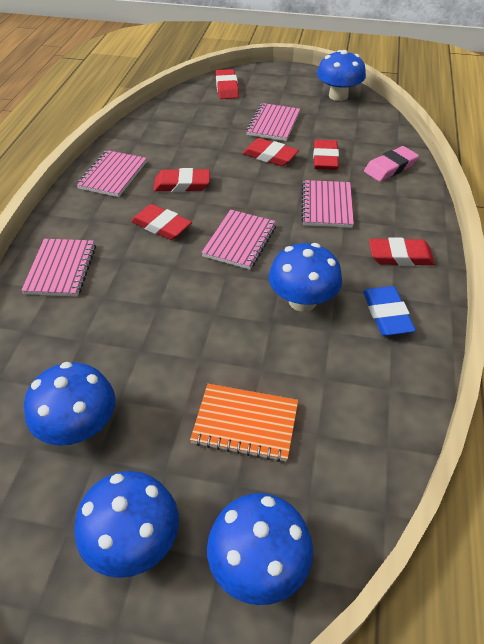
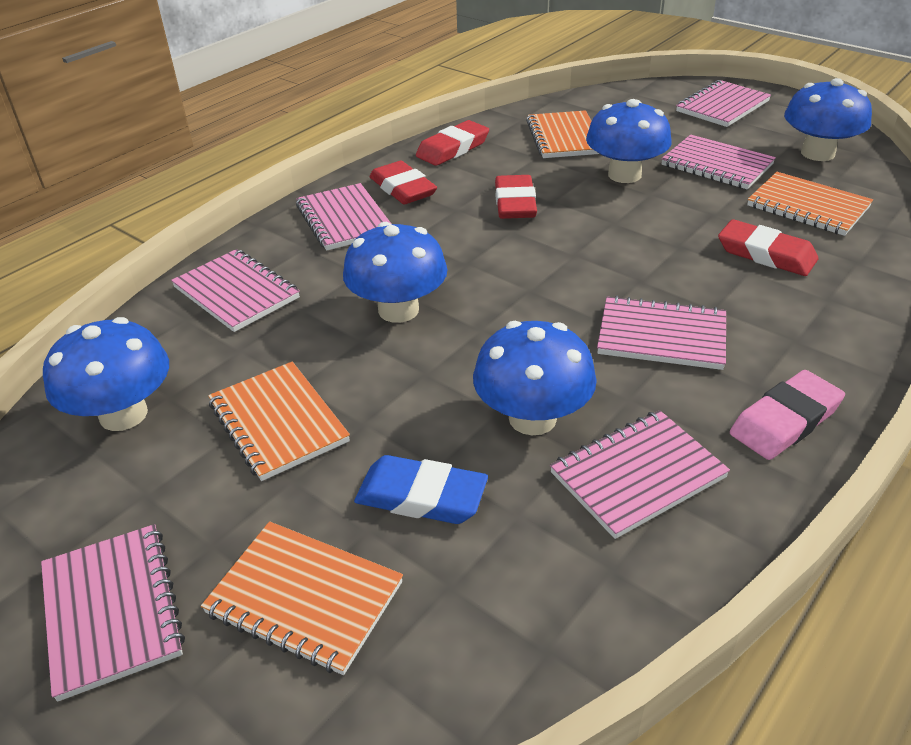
orange notebook: 1 -> 4
pink notebook: 5 -> 7
red eraser: 6 -> 4

